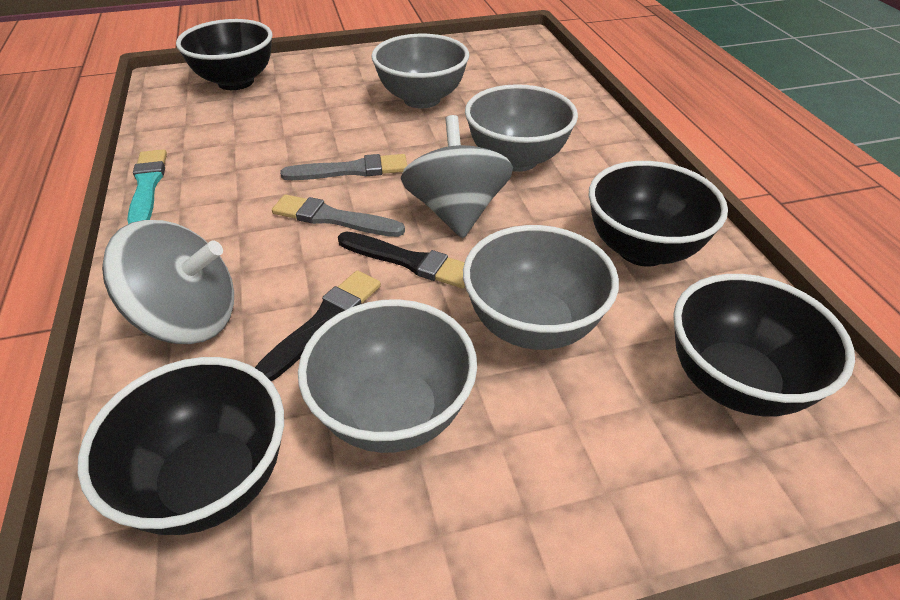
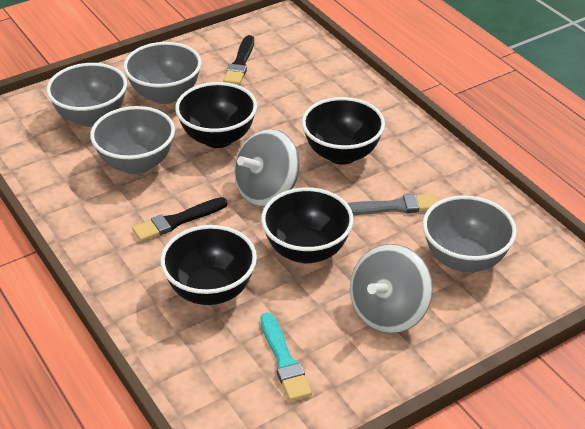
grey brush: 2 -> 1

